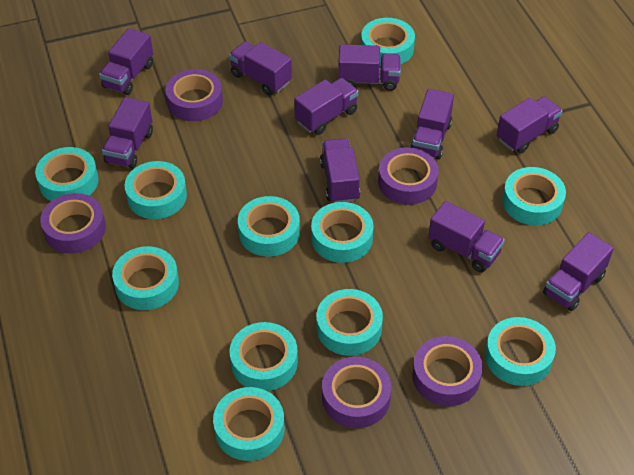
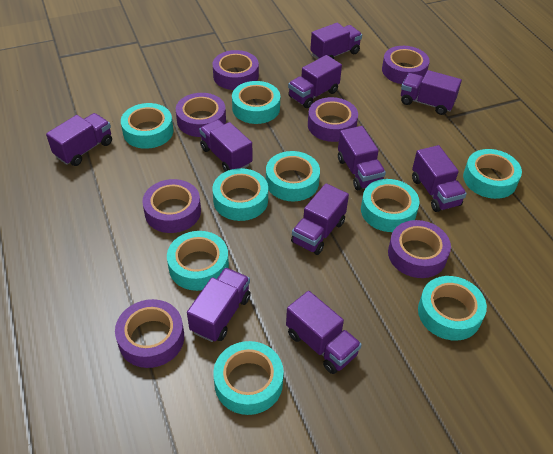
purple tape: 5 -> 7
turquoise tape: 11 -> 9

